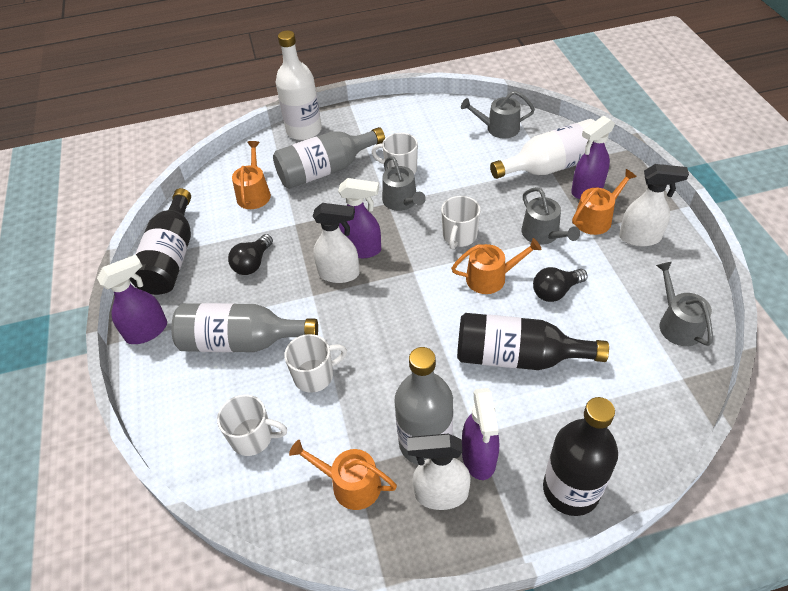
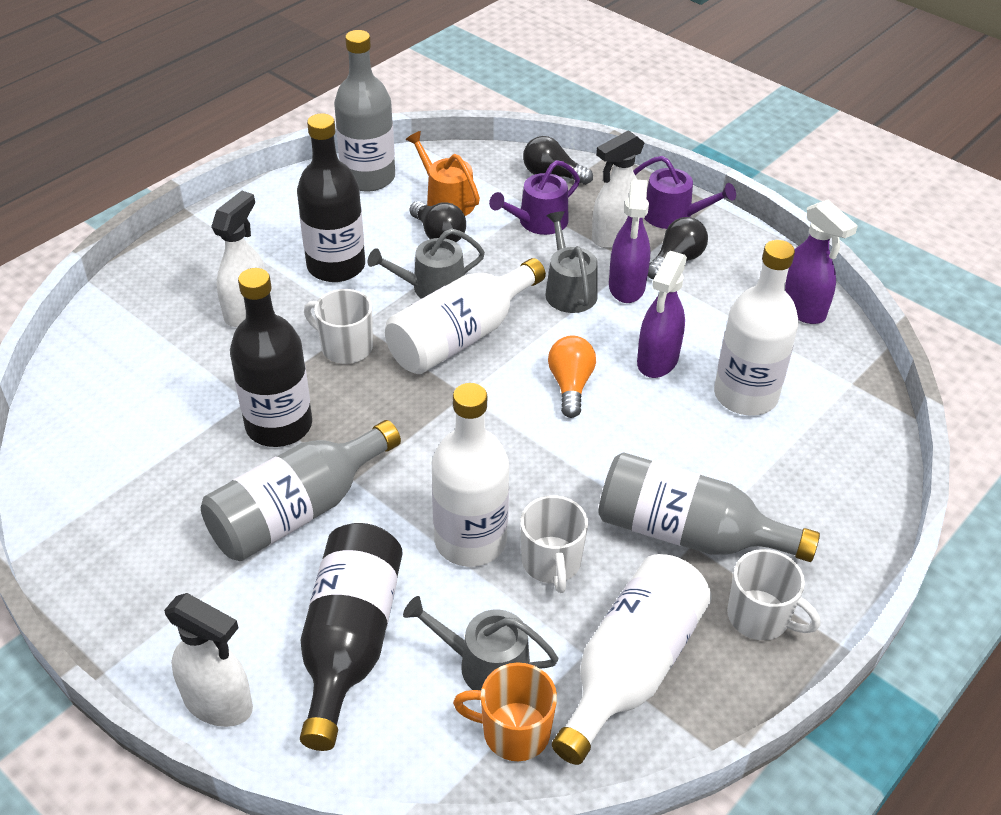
black light bulb: 2 -> 3
grey watering can: 4 -> 3
orange light bulb: 0 -> 1
orange mug: 0 -> 1
orange watering can: 4 -> 1
purple spray bottle: 4 -> 3
purple watering can: 0 -> 2
white bottle: 2 -> 4
white mug: 4 -> 3

